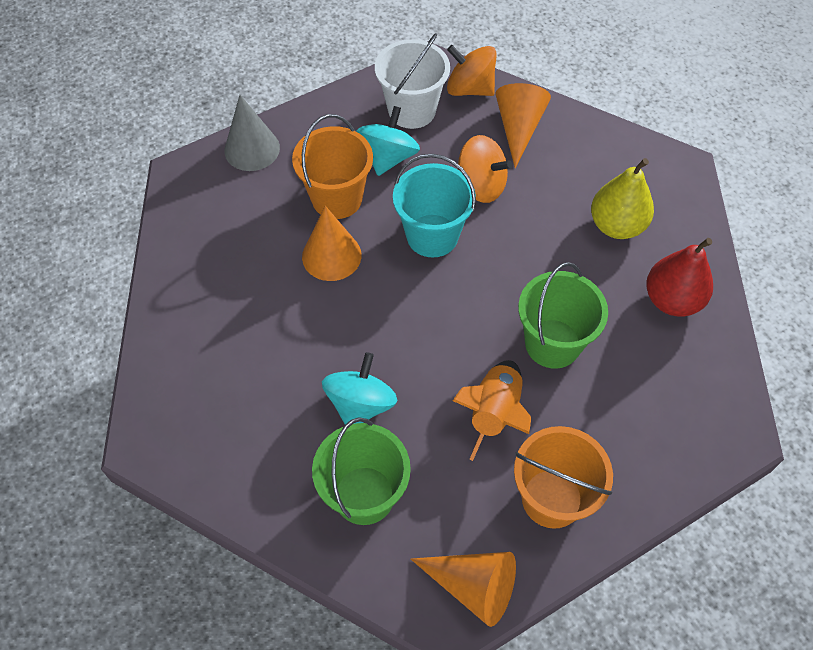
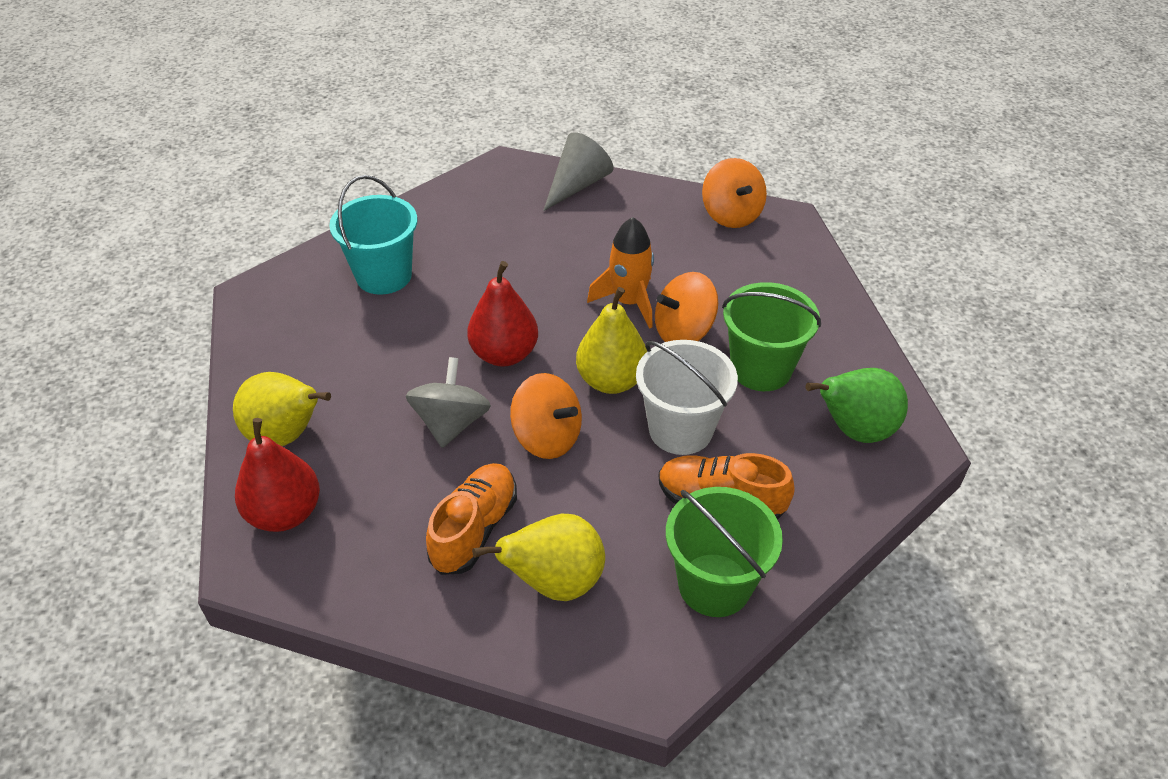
green pear: 0 -> 1
grey spinning top: 0 -> 1
orange bucket: 2 -> 0
orange cone: 3 -> 0
orange shoe: 0 -> 2
orange spinning top: 2 -> 3
red pear: 1 -> 2
turquoise spinning top: 2 -> 0
yellow pear: 1 -> 3

